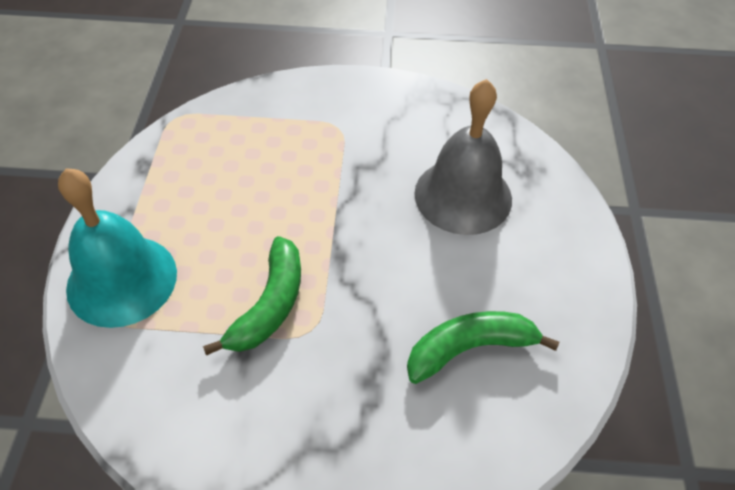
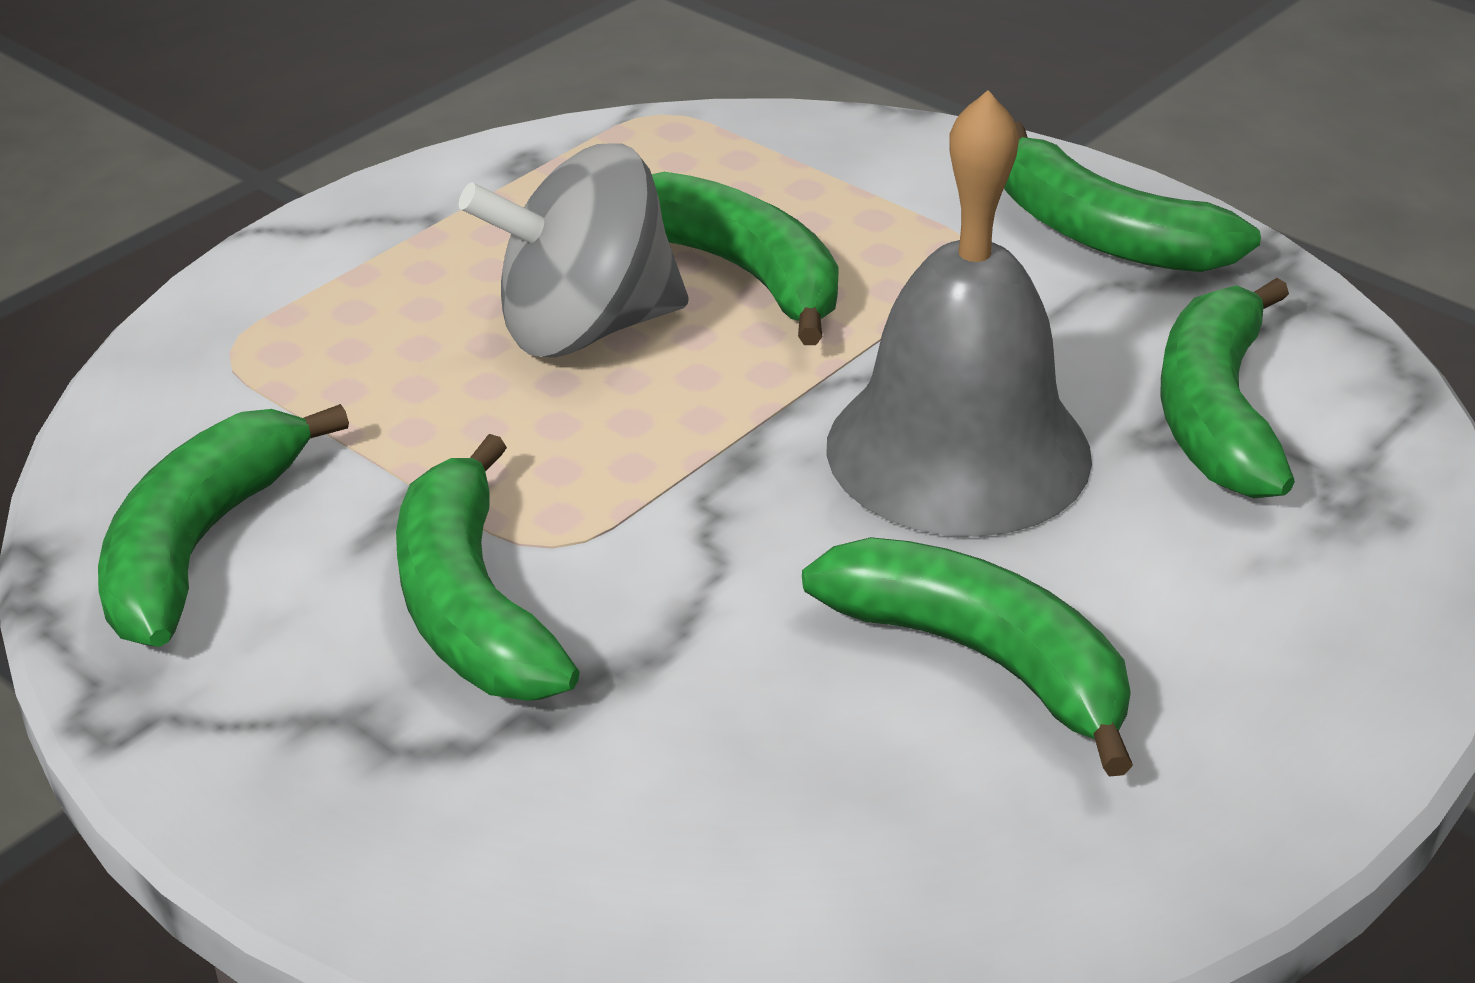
green banana: 2 -> 6
grey spinning top: 0 -> 1
turquoise bell: 1 -> 0

